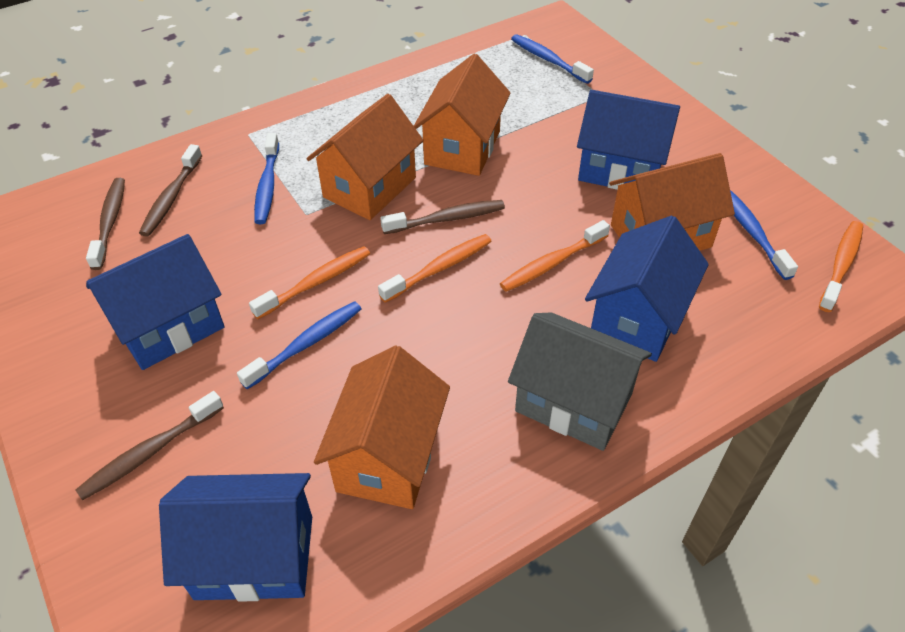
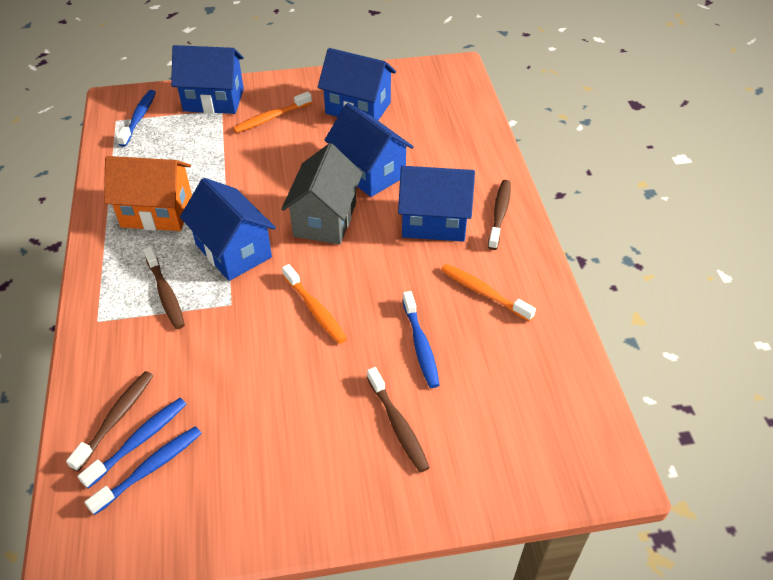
blue house: 4 -> 5
orange house: 4 -> 1
orange toothbrush: 4 -> 3

